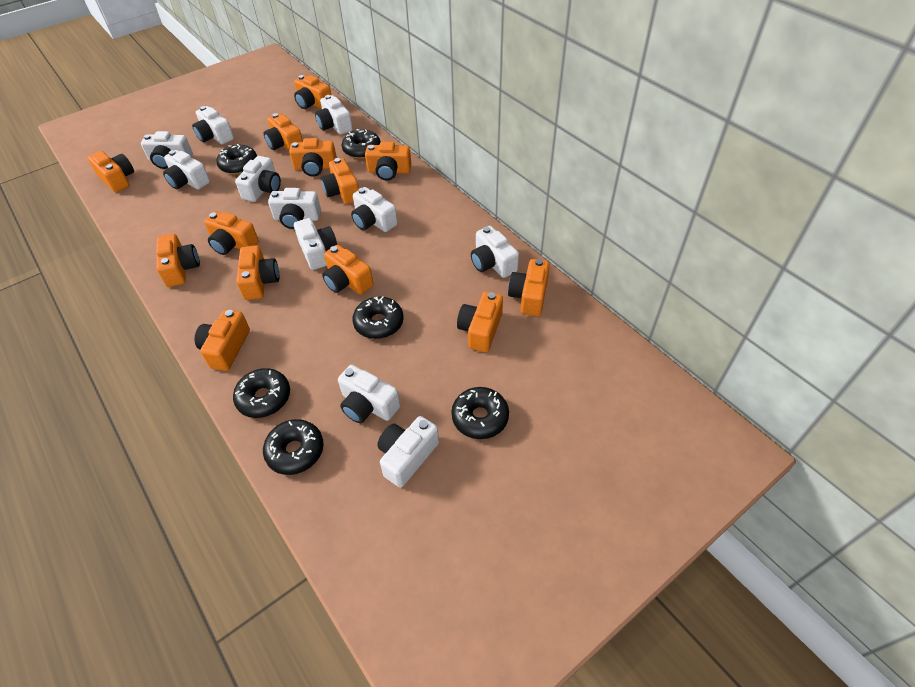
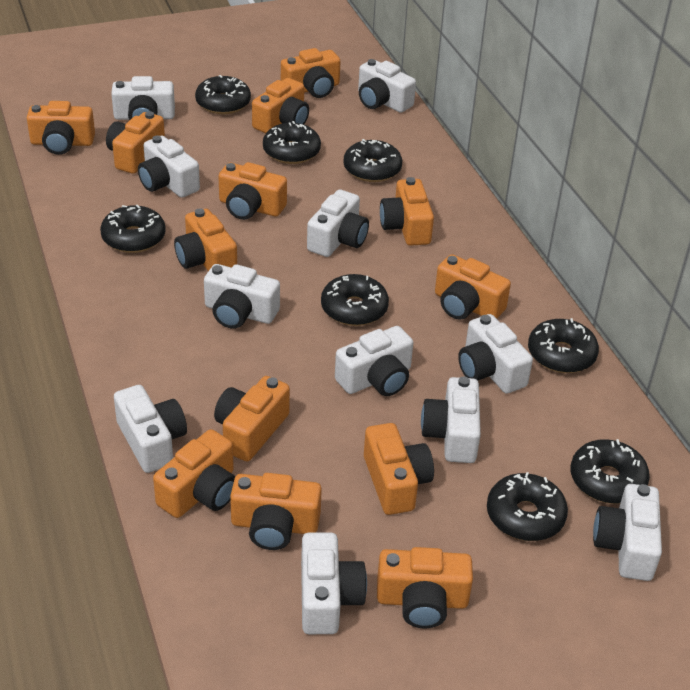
black donut: 6 -> 8

